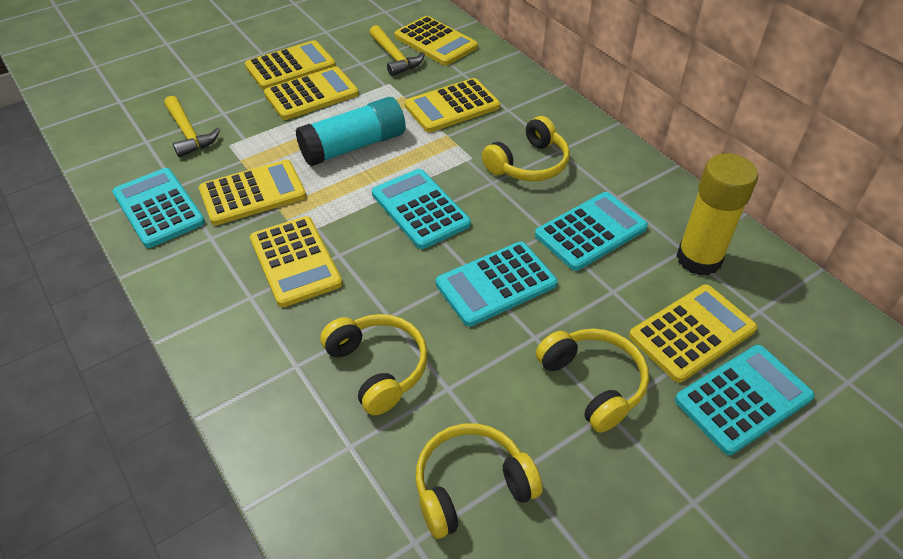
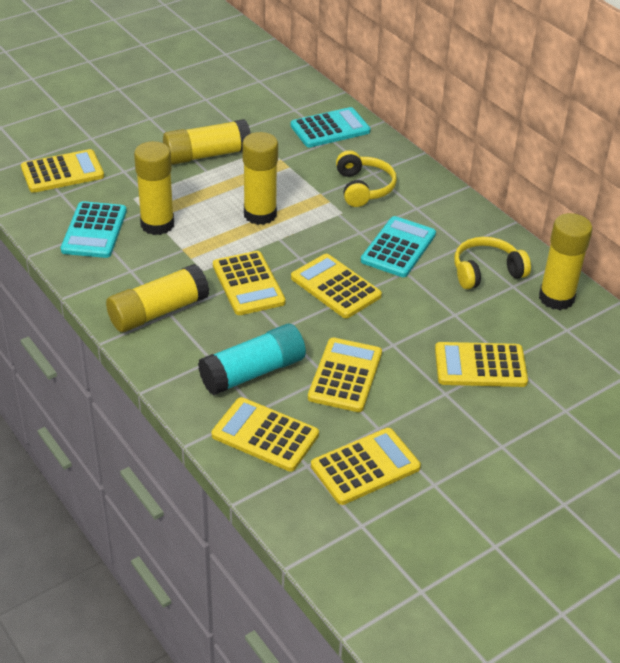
turquoise calculator: 5 -> 3
yellow glue stick: 1 -> 5
yellow hammer: 2 -> 0
yellow headphones: 4 -> 2

